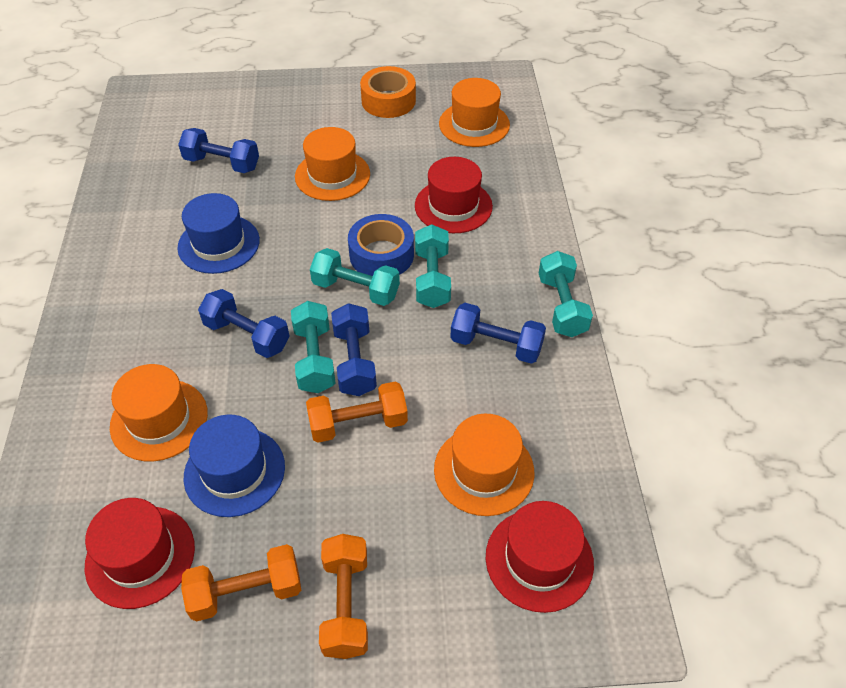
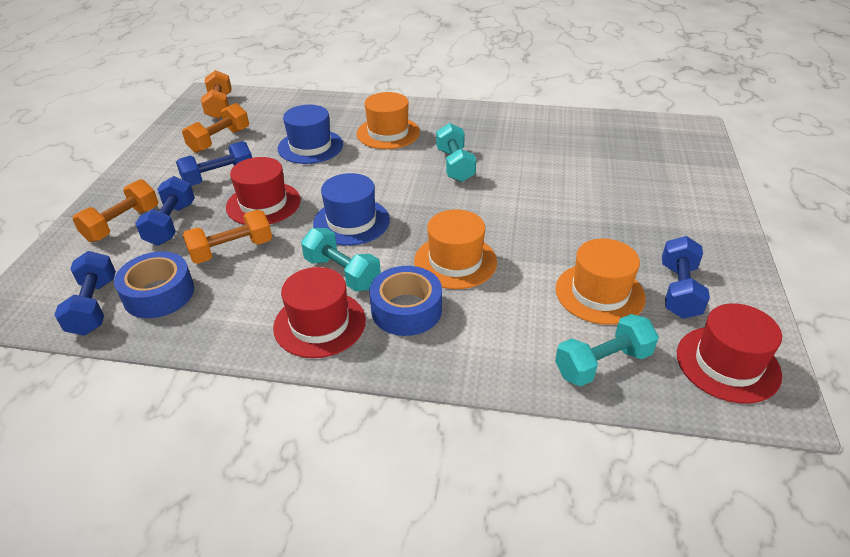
blue tape: 1 -> 2
orange dumbbell: 3 -> 4
orange hat: 4 -> 3
orange tape: 1 -> 0
turquoise dumbbell: 4 -> 3

